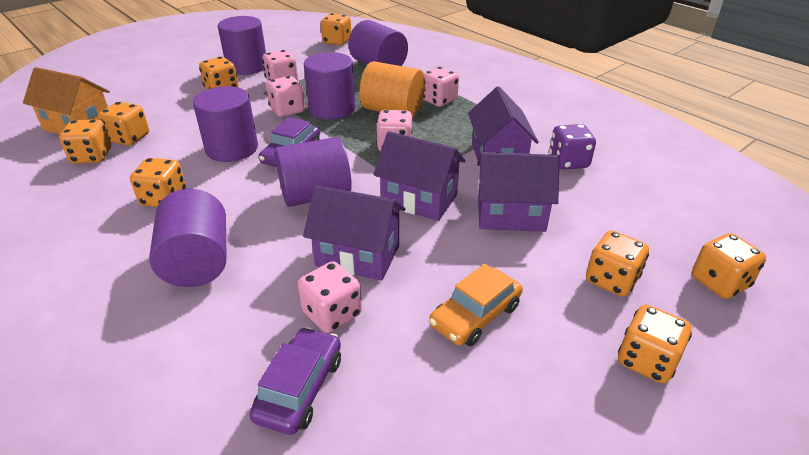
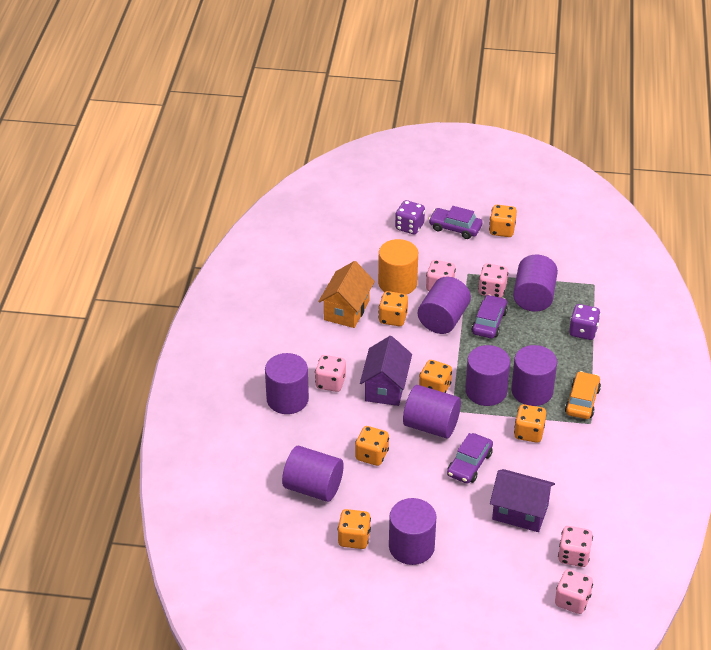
orange dice: 8 -> 6
purple car: 2 -> 3
purple cylinder: 6 -> 8
purple dice: 1 -> 2
purple house: 4 -> 2

